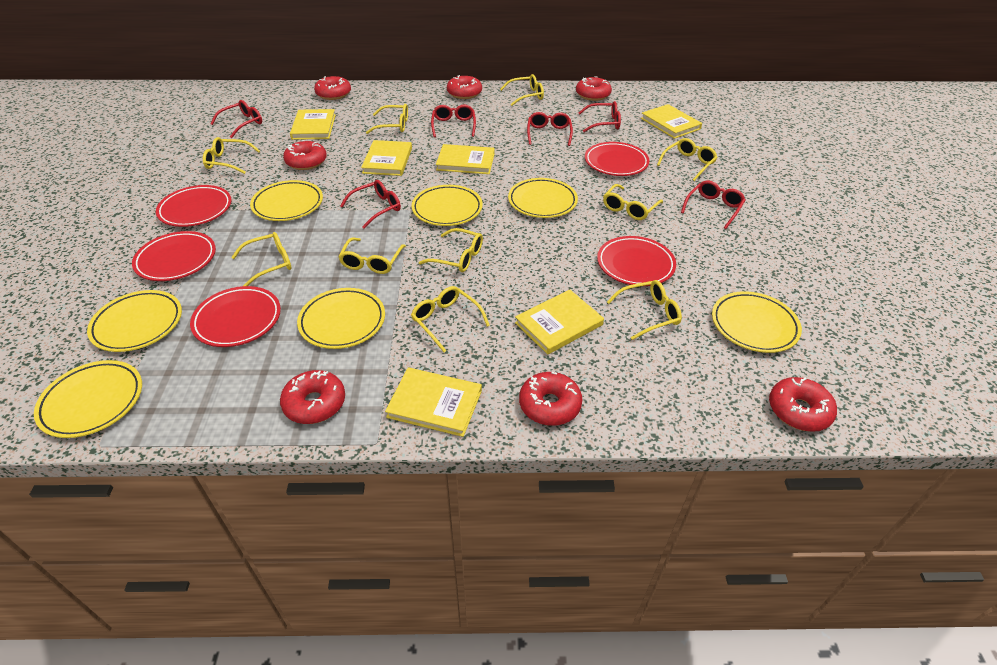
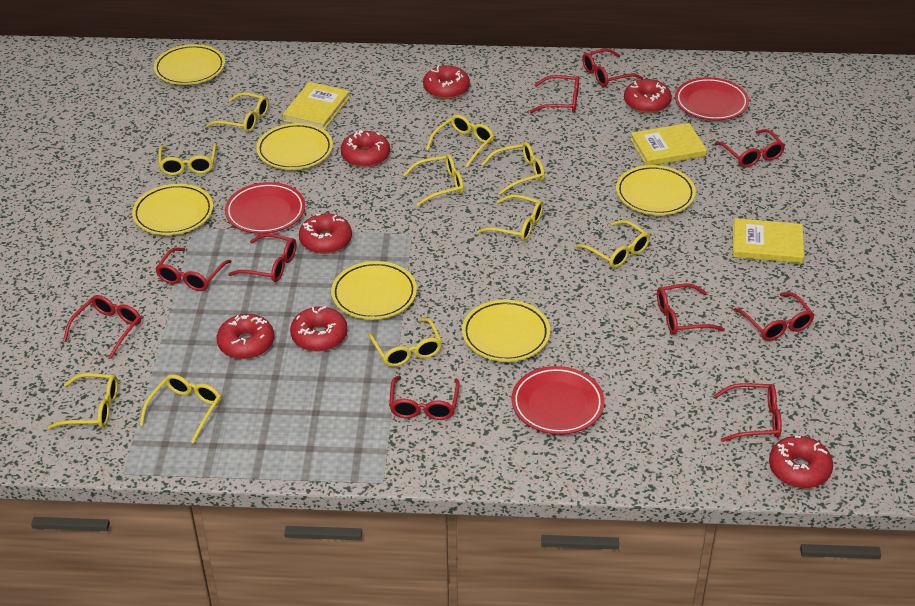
red glasses: 6 -> 10
red plate: 5 -> 3
yellow book: 6 -> 3
yellow plate: 7 -> 6

